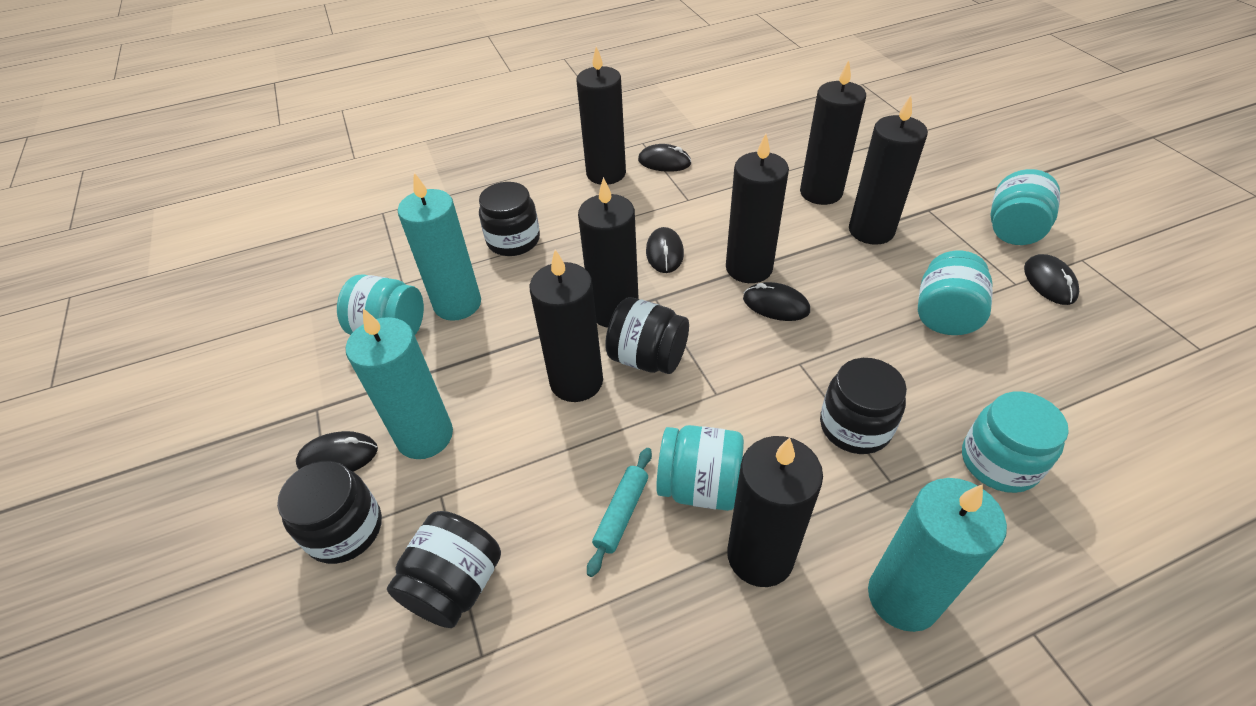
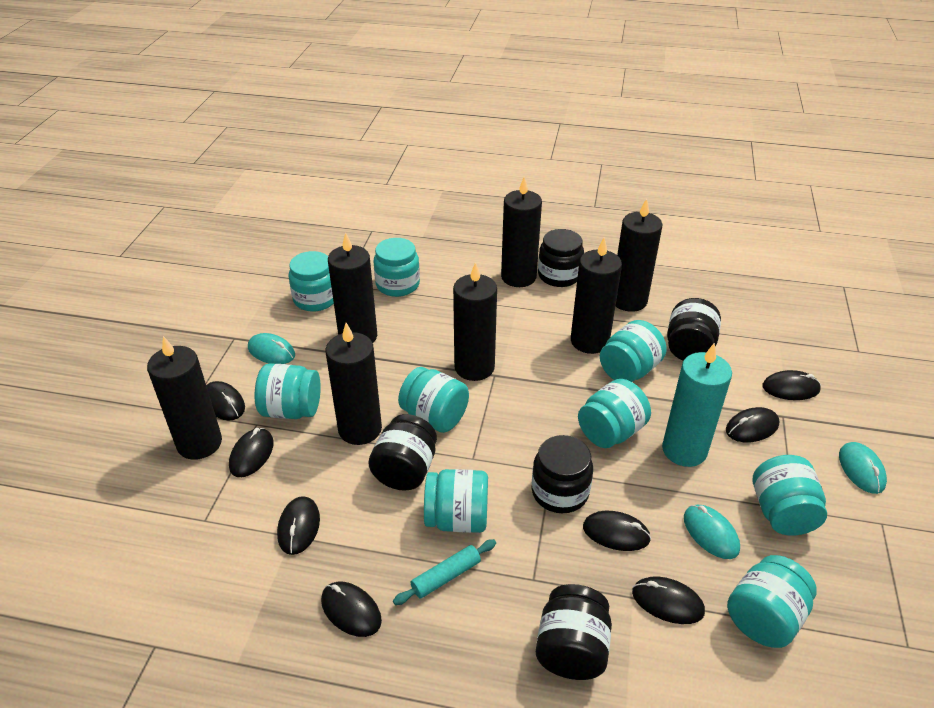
black mouse: 5 -> 8
turquoise candle: 3 -> 1
turquoise jar: 5 -> 9
turquoise mouse: 0 -> 3

